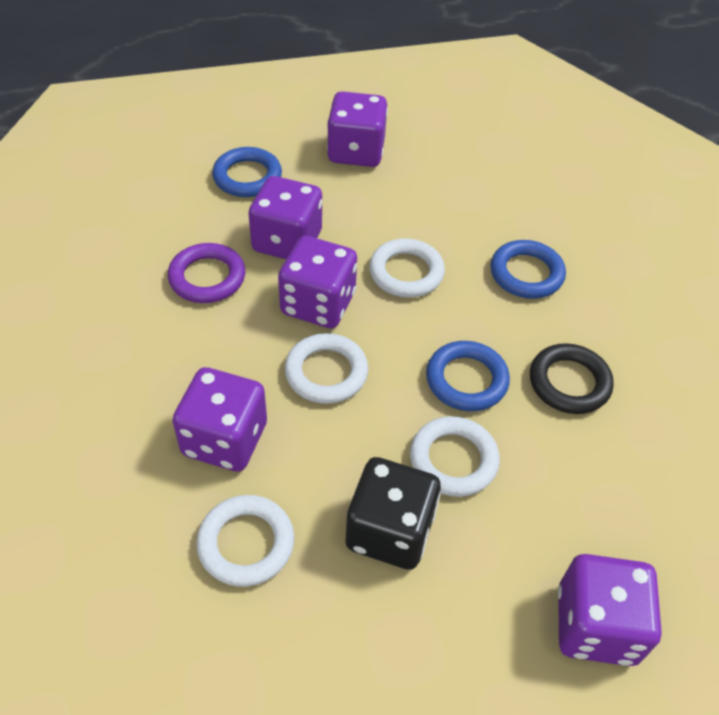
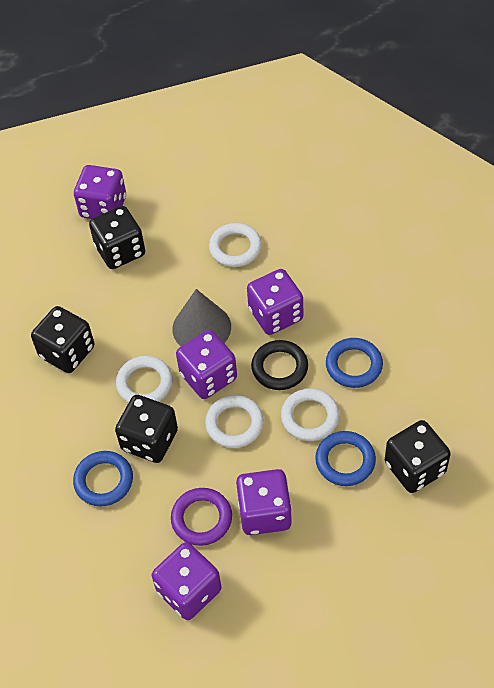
black dice: 1 -> 4
grey cone: 0 -> 1

